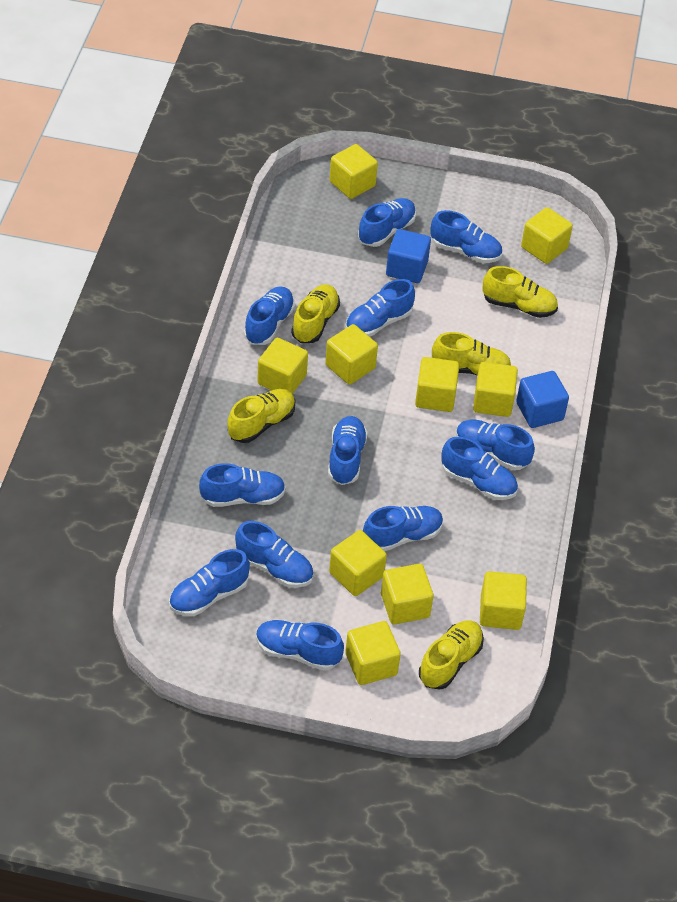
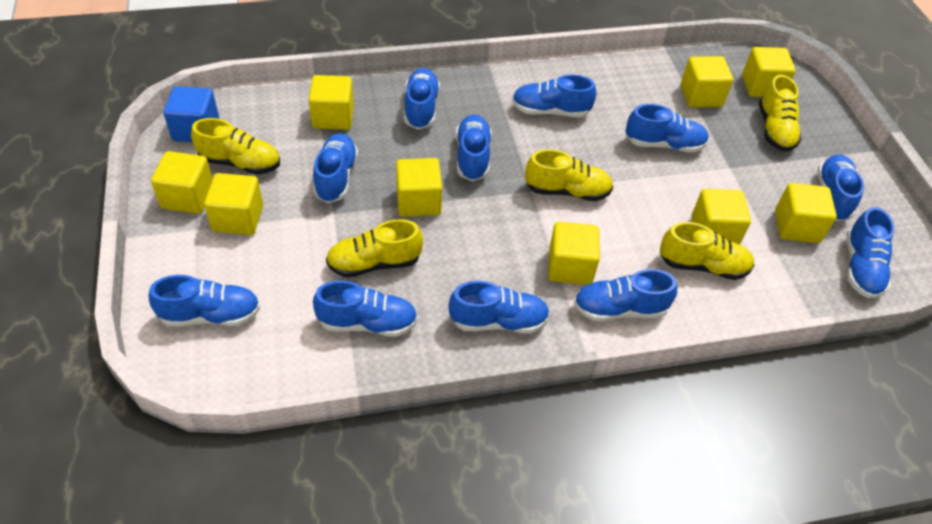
blue cube: 2 -> 1
blue shoe: 12 -> 11
yellow cube: 10 -> 9

